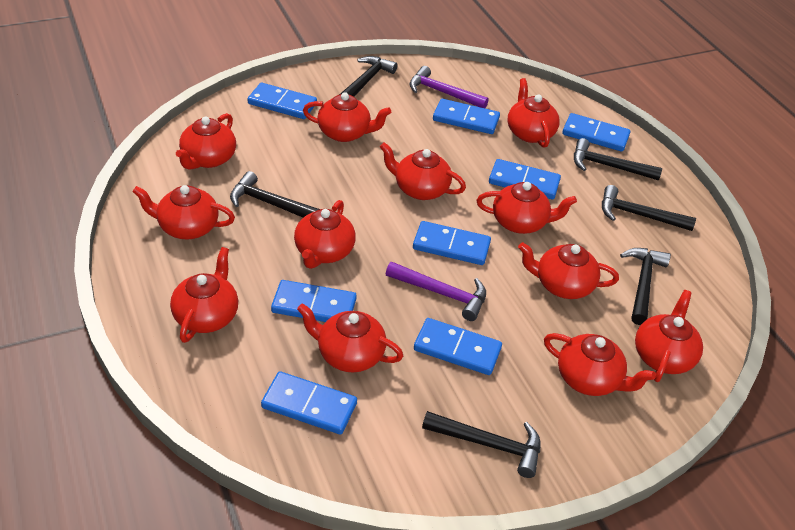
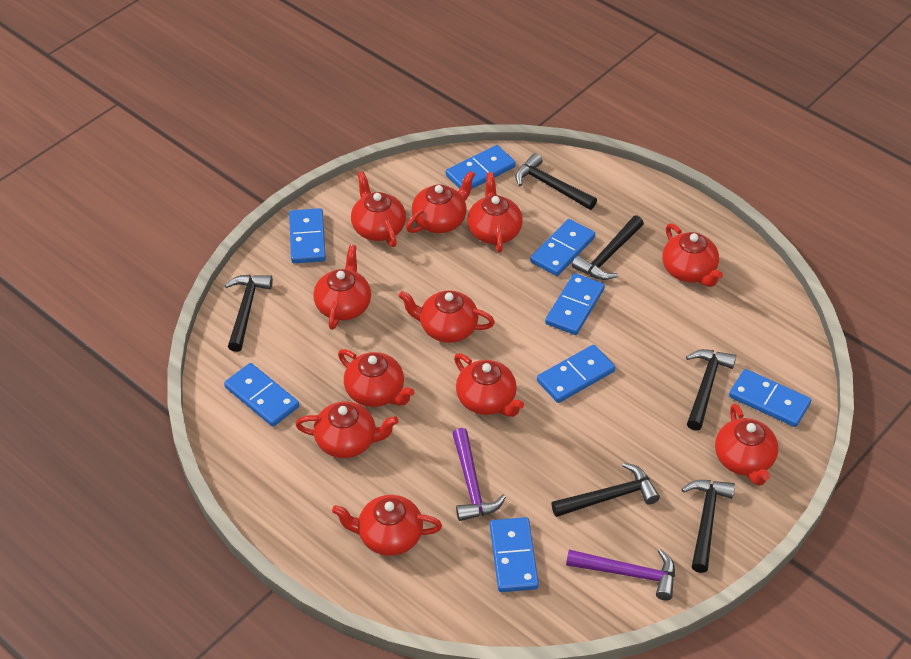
red teapot: 12 -> 11

